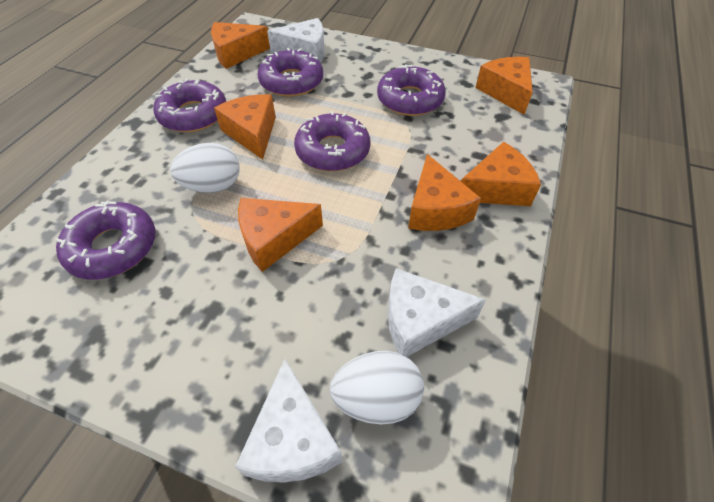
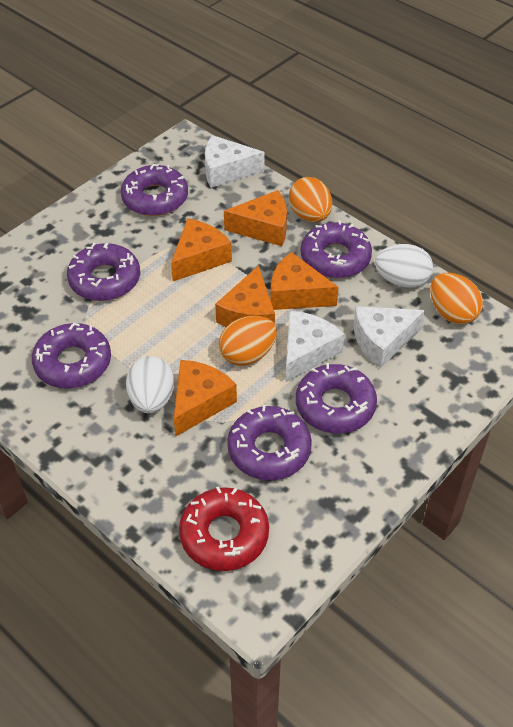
orange cheese: 6 -> 5
orange egg: 0 -> 3
purple donut: 5 -> 6
red donut: 0 -> 1

